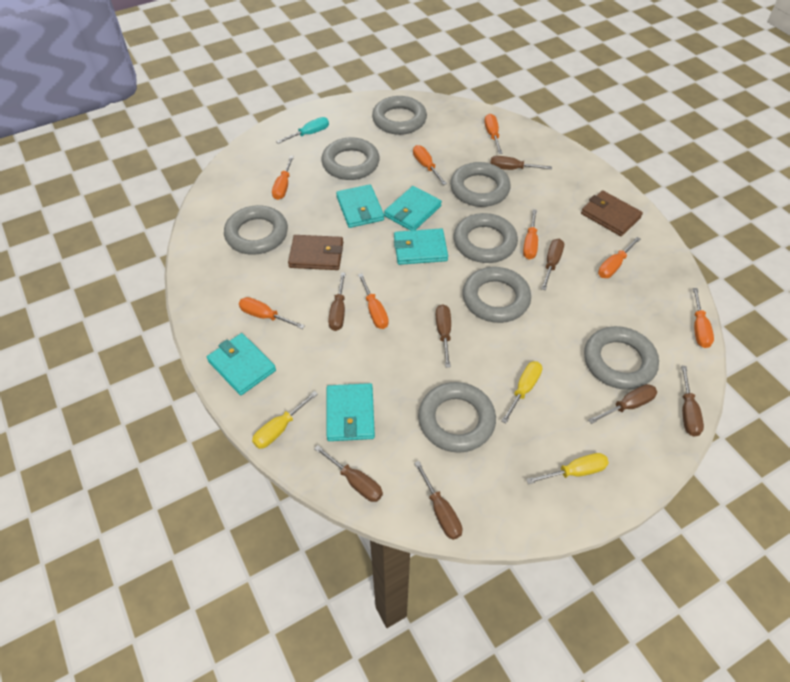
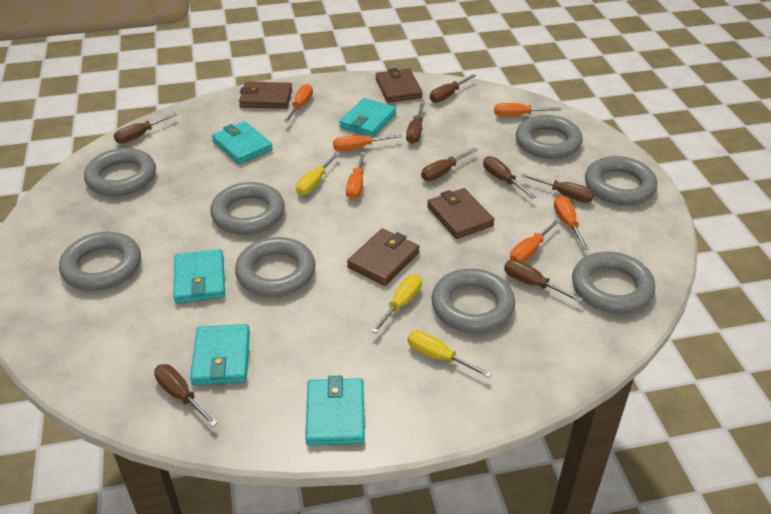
brown wallet: 2 -> 4
orange screwdriver: 8 -> 6
turquoise screwdriver: 1 -> 0

